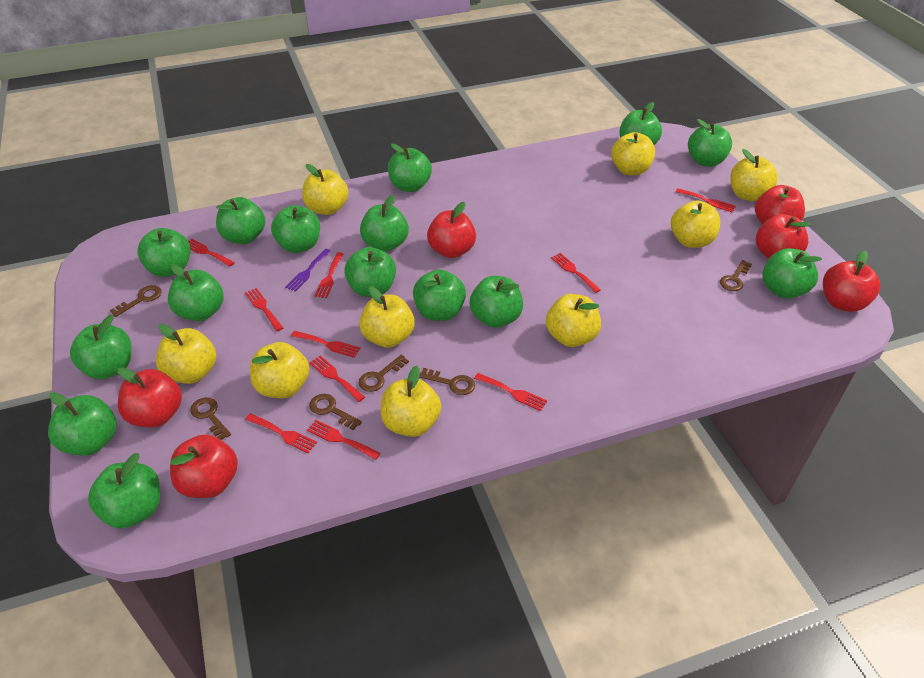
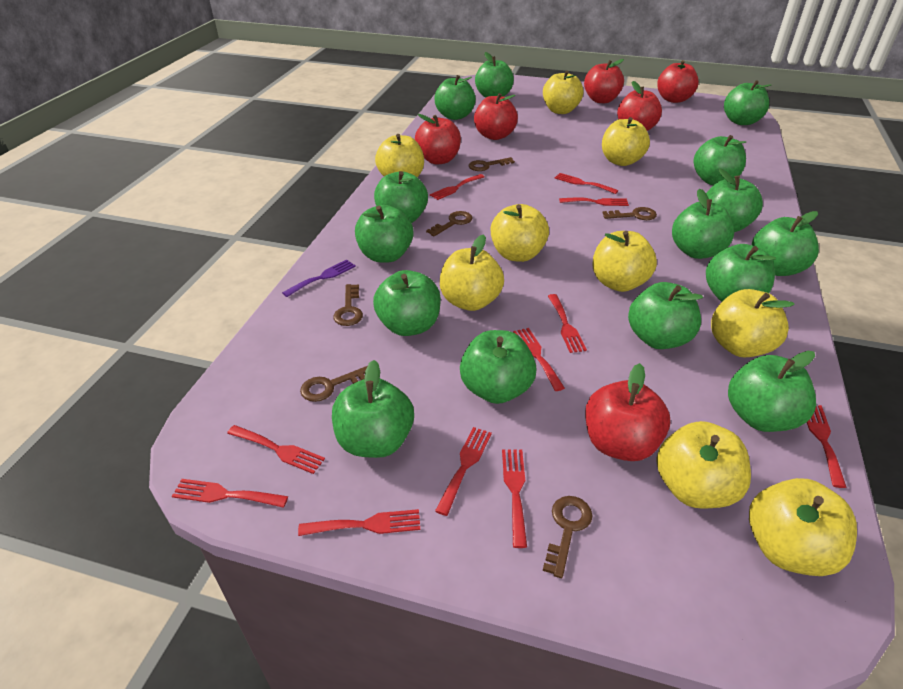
red fork: 10 -> 11

